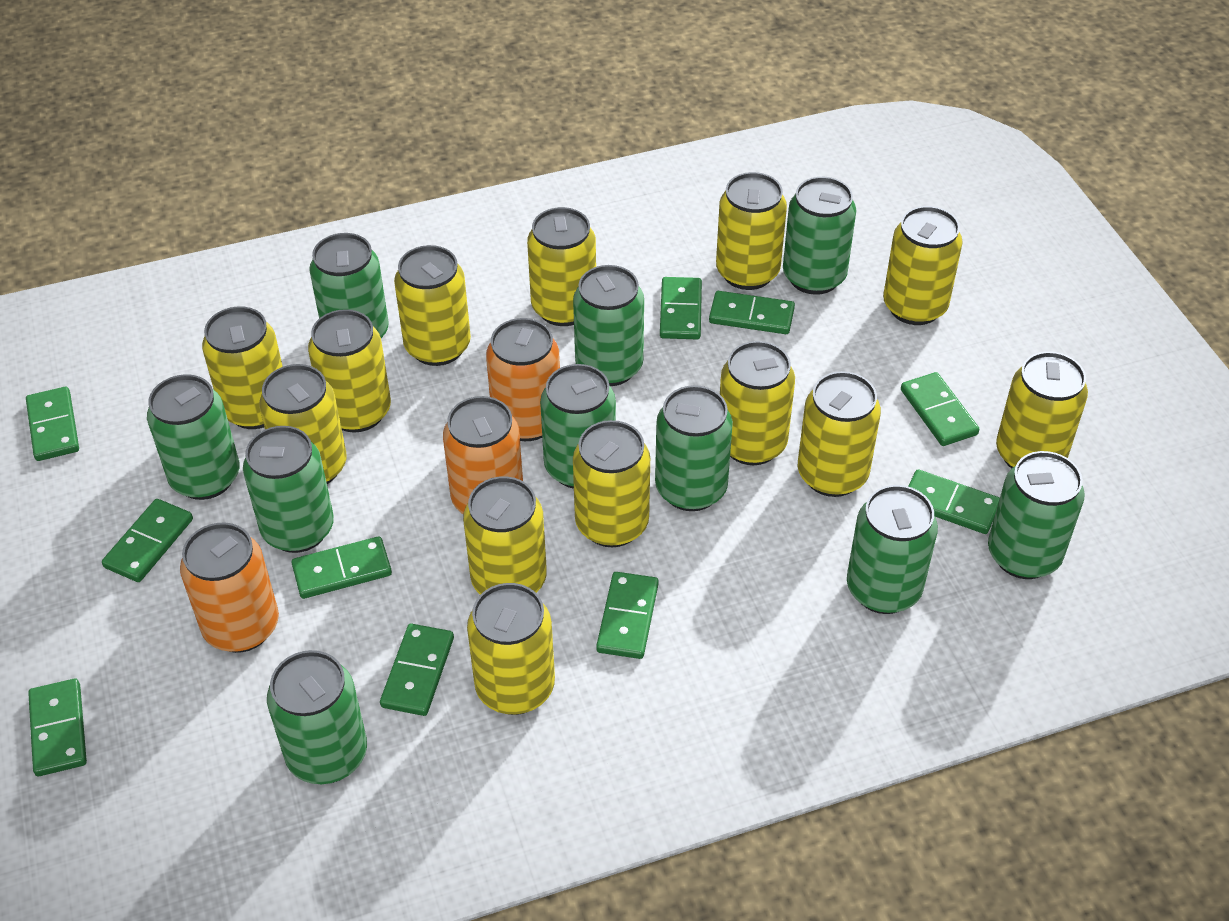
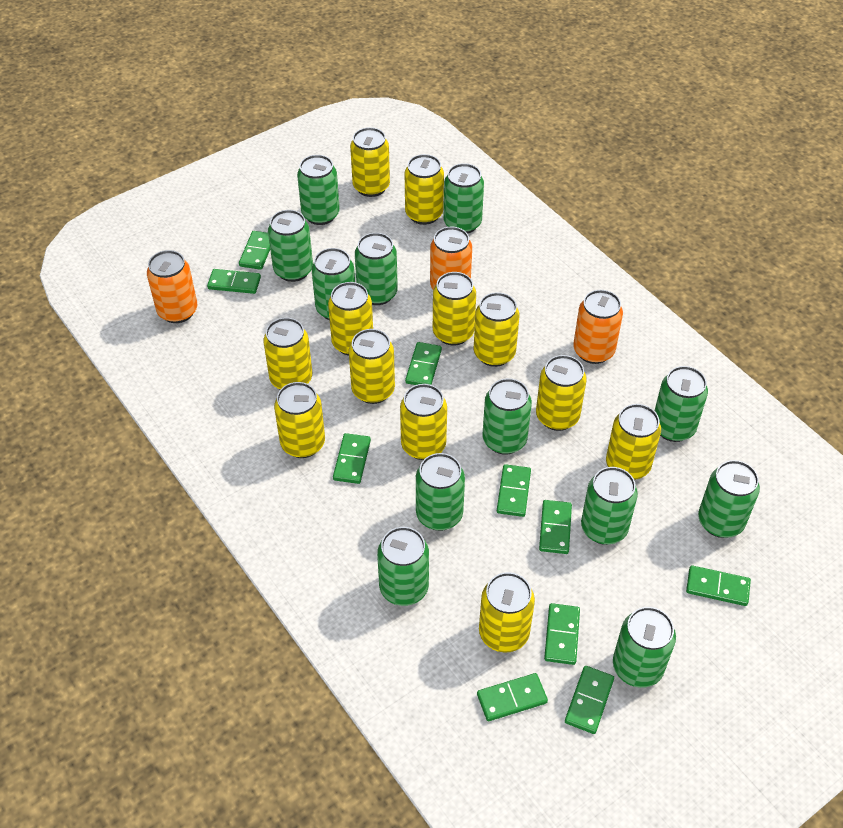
green can: 10 -> 12
yellow can: 13 -> 12

